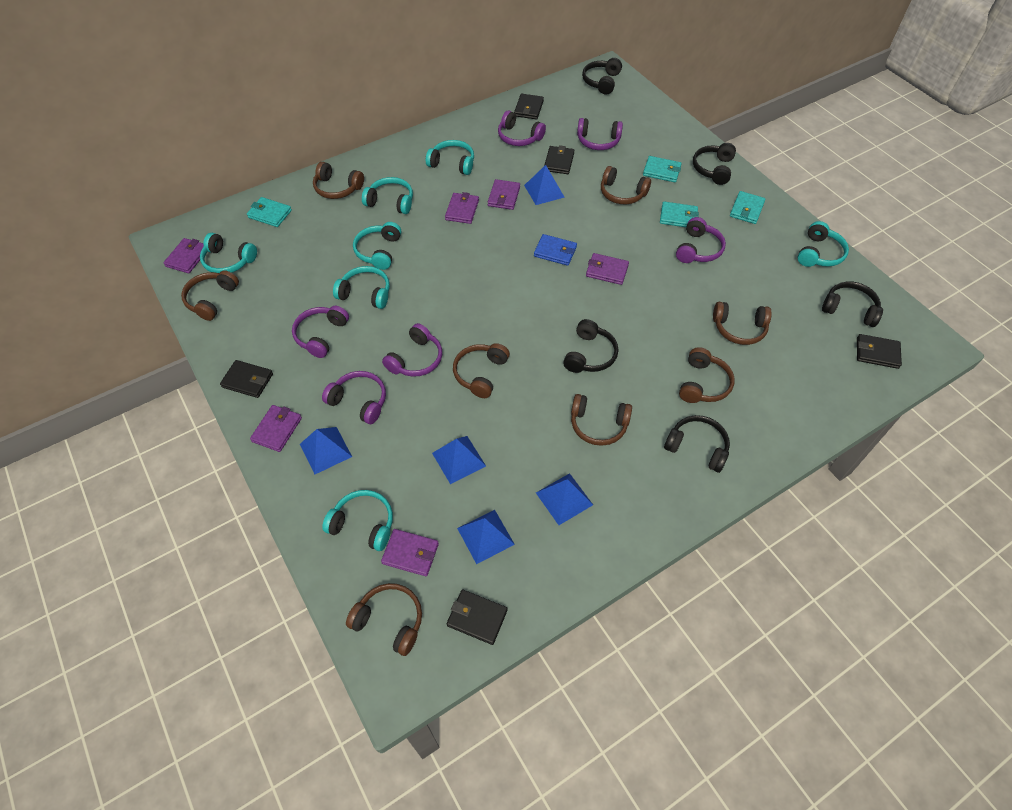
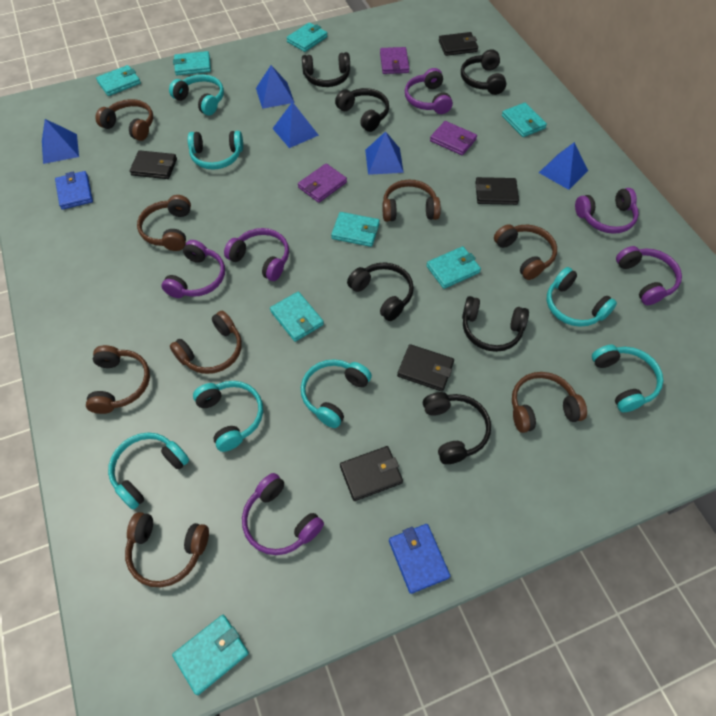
black headphones: 5 -> 6
blue wallet: 1 -> 2
purple wallet: 6 -> 3
turquoise wallet: 4 -> 8

